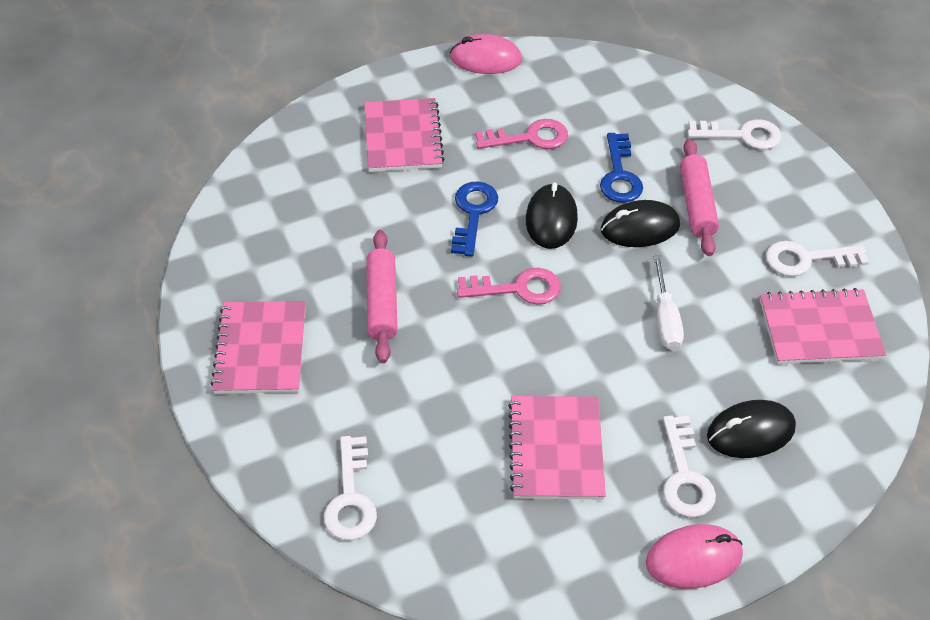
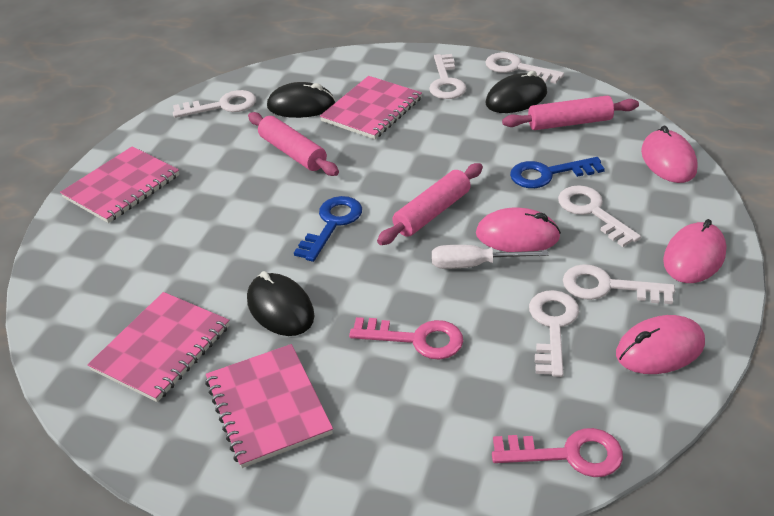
pink mouse: 2 -> 4
pink rolling pin: 2 -> 3
white key: 4 -> 6

